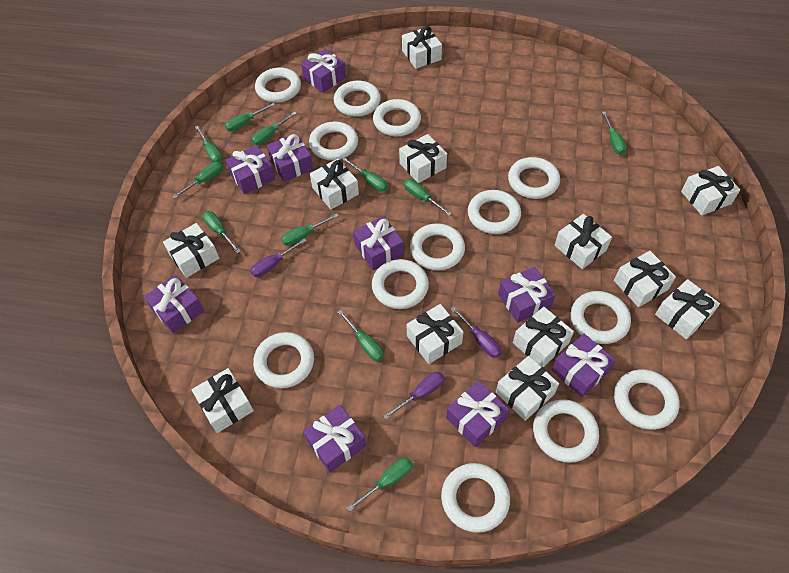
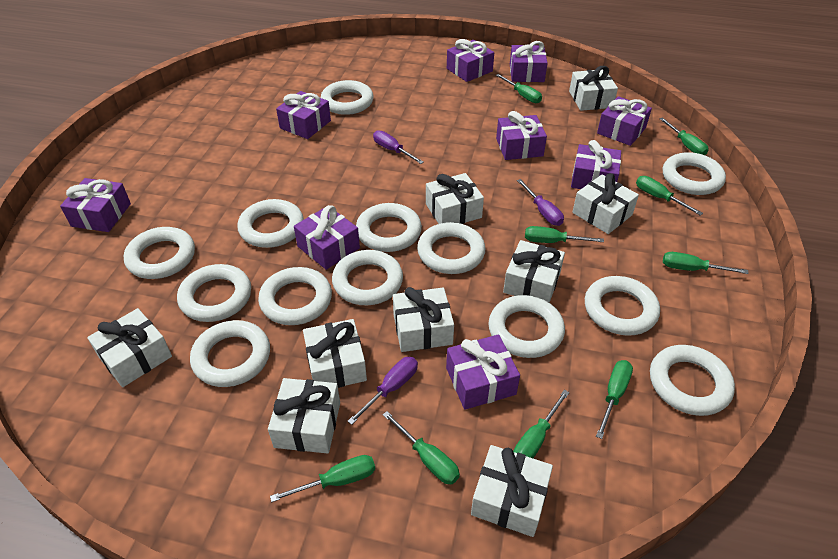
green screwdriver: 11 -> 9
white gift: 12 -> 9

